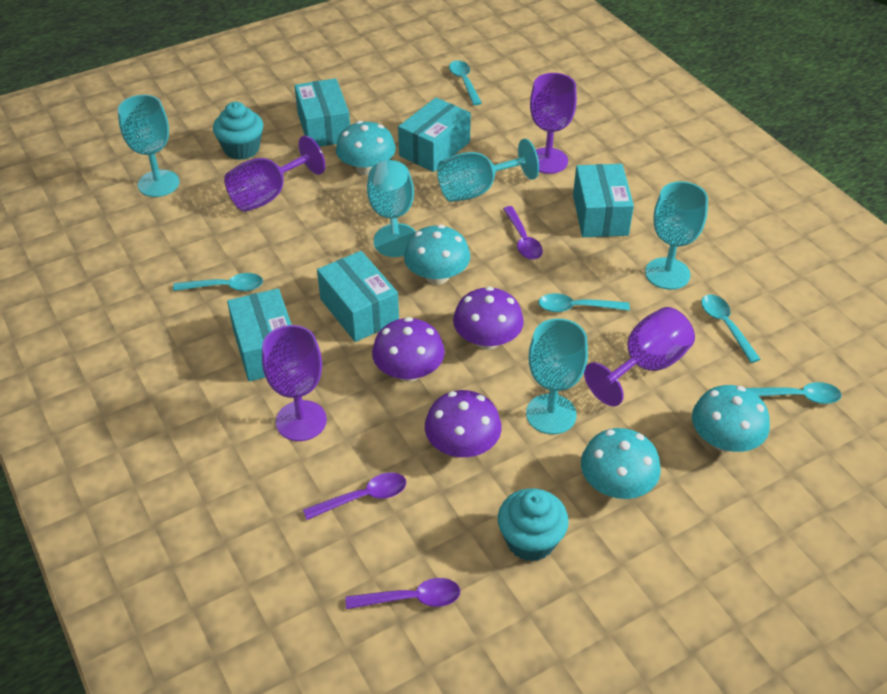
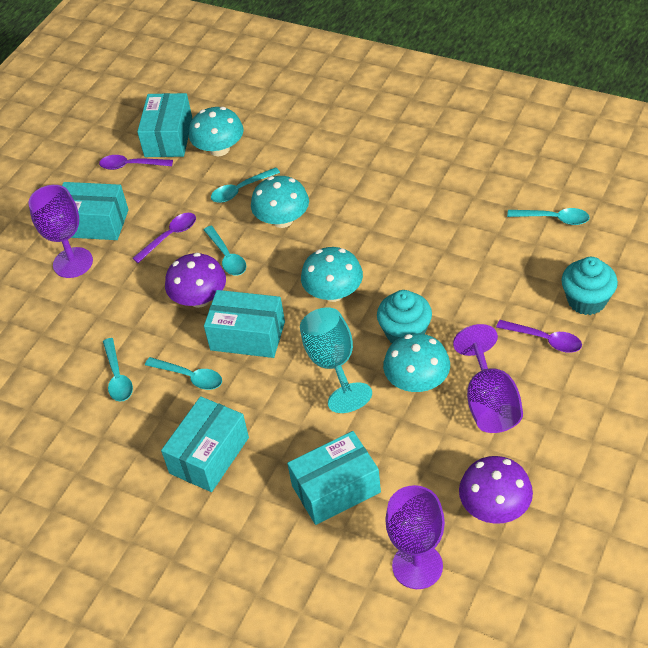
purple goblet: 4 -> 3
purple mushroom: 3 -> 2
turquoise goblet: 5 -> 1

